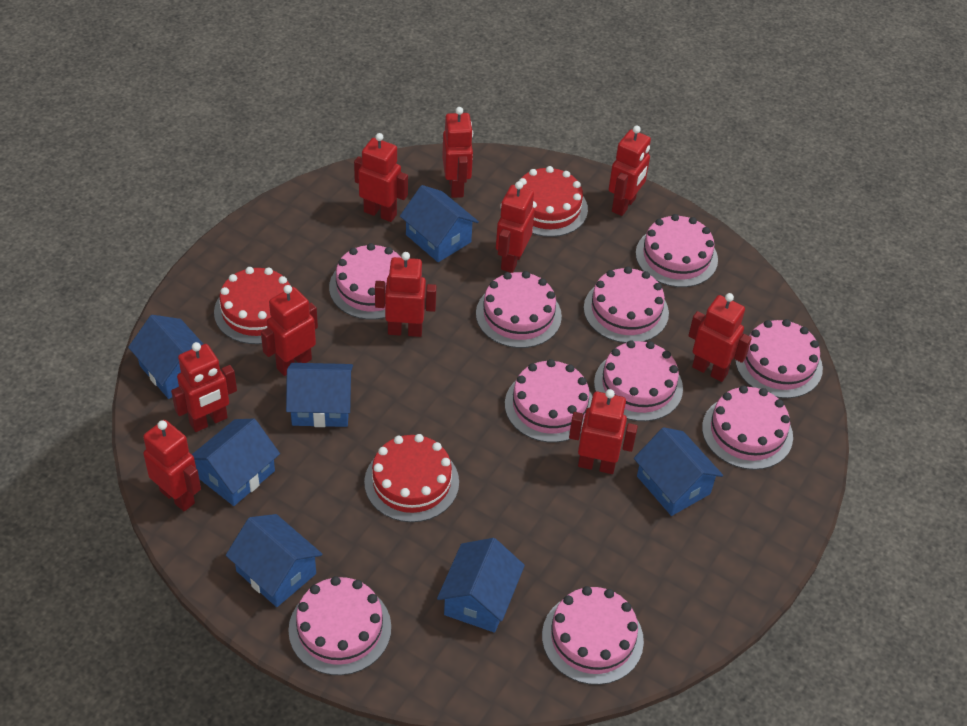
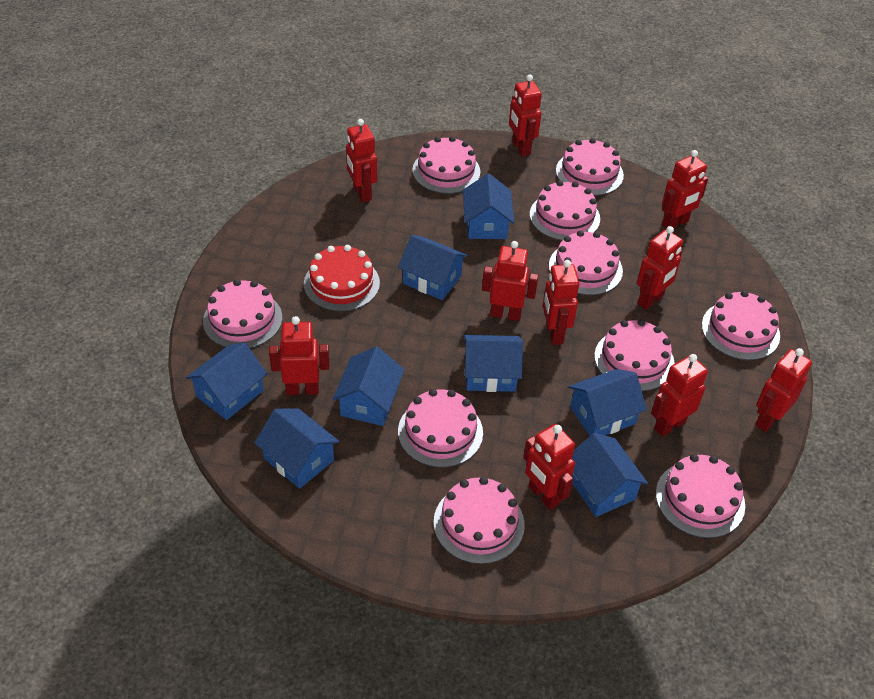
blue house: 7 -> 8
red cake: 3 -> 1

